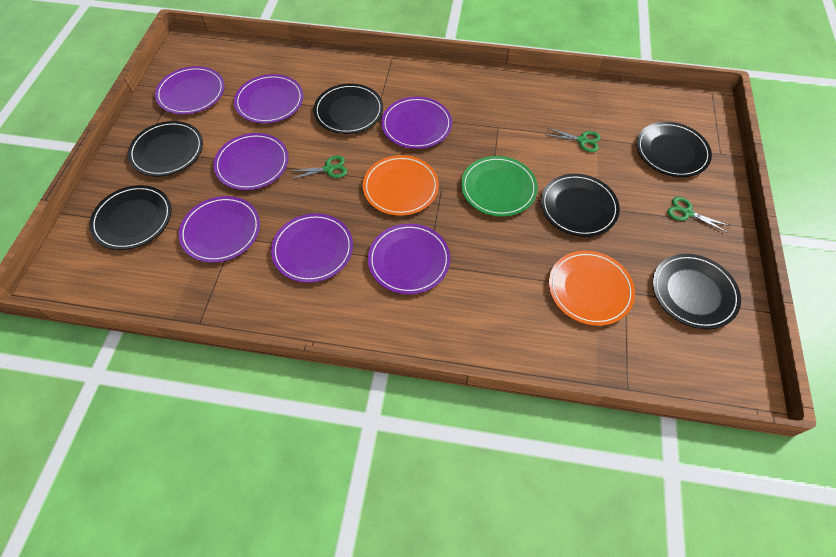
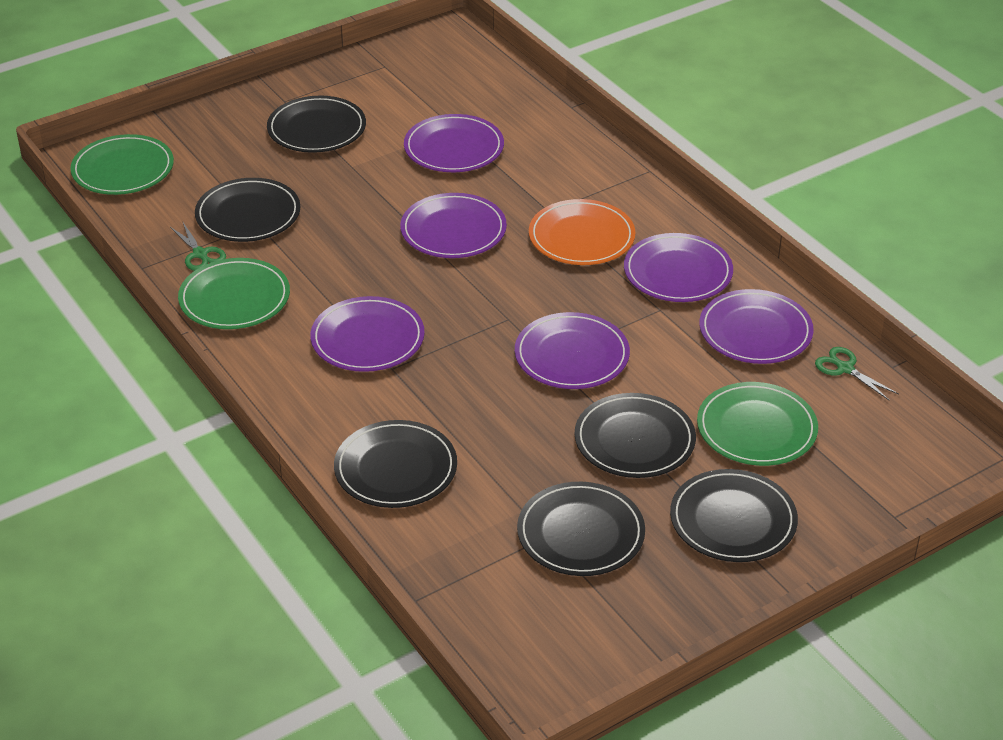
green plate: 1 -> 3
green scissors: 3 -> 2
orange plate: 2 -> 1
purple plate: 7 -> 6

